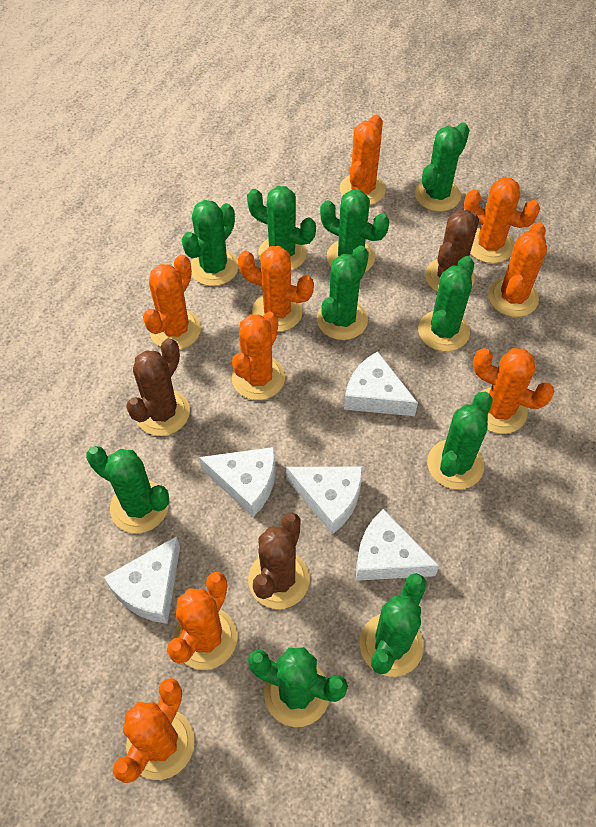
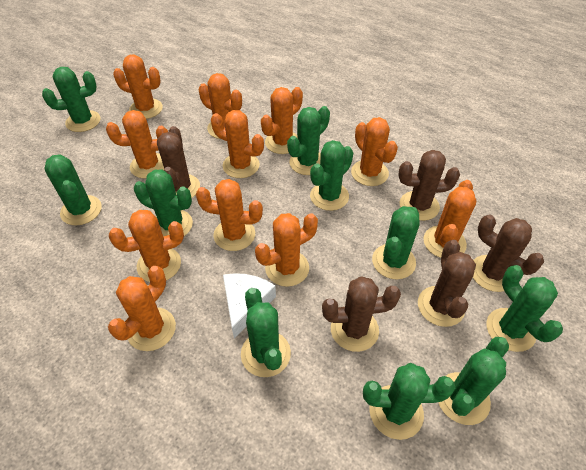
brown cactus: 3 -> 5
orange cactus: 9 -> 11
white cheese: 5 -> 1

